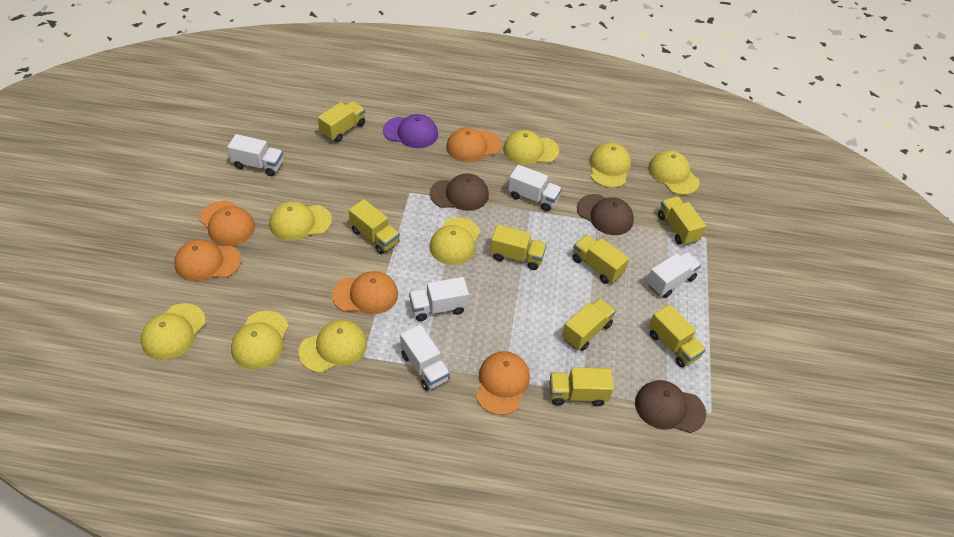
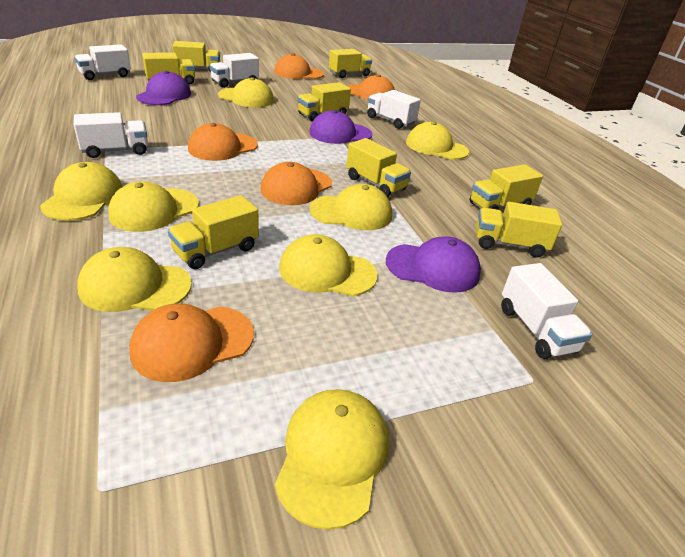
brown cap: 3 -> 0
purple cap: 1 -> 3

